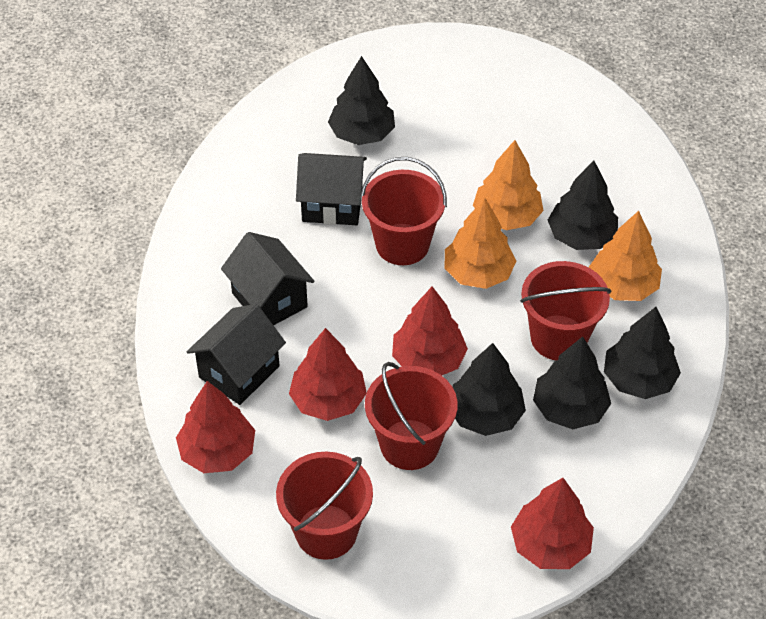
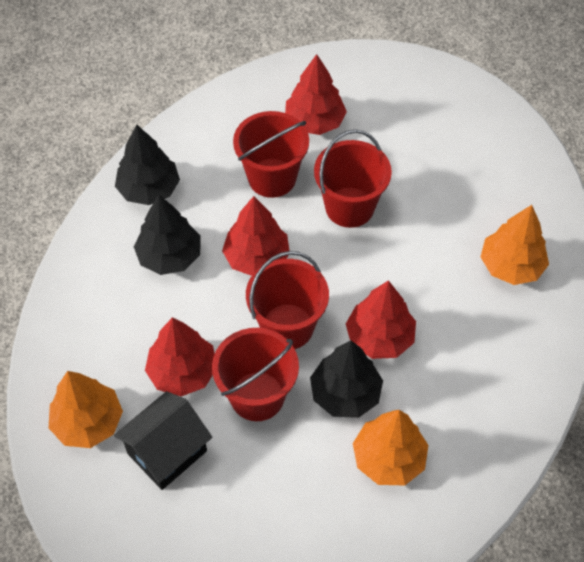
black house: 3 -> 1
black tree: 5 -> 3

